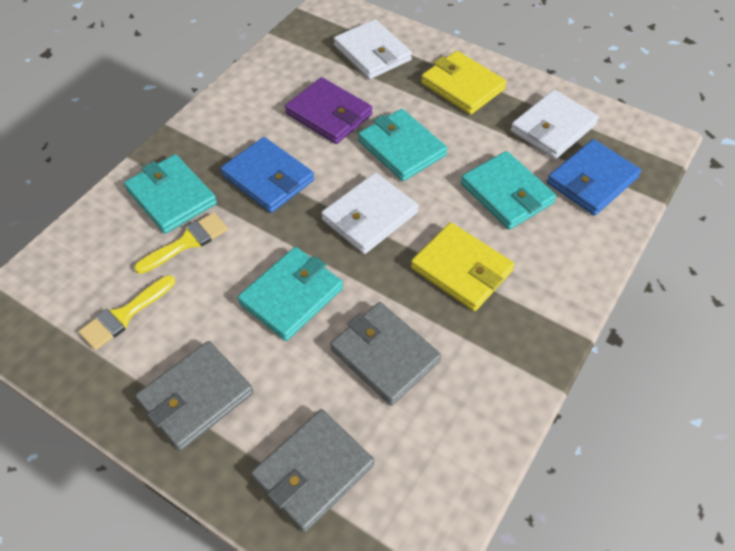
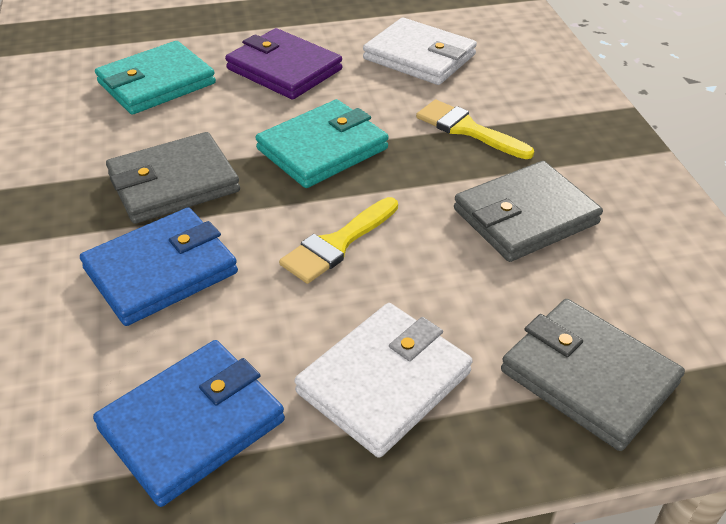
turquoise wallet: 4 -> 2
white wallet: 3 -> 2
yellow wallet: 2 -> 0

